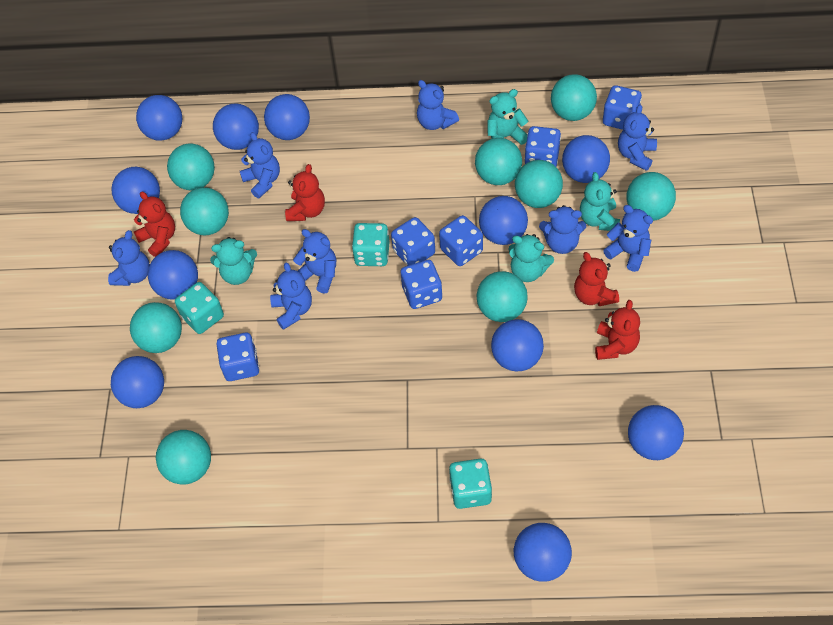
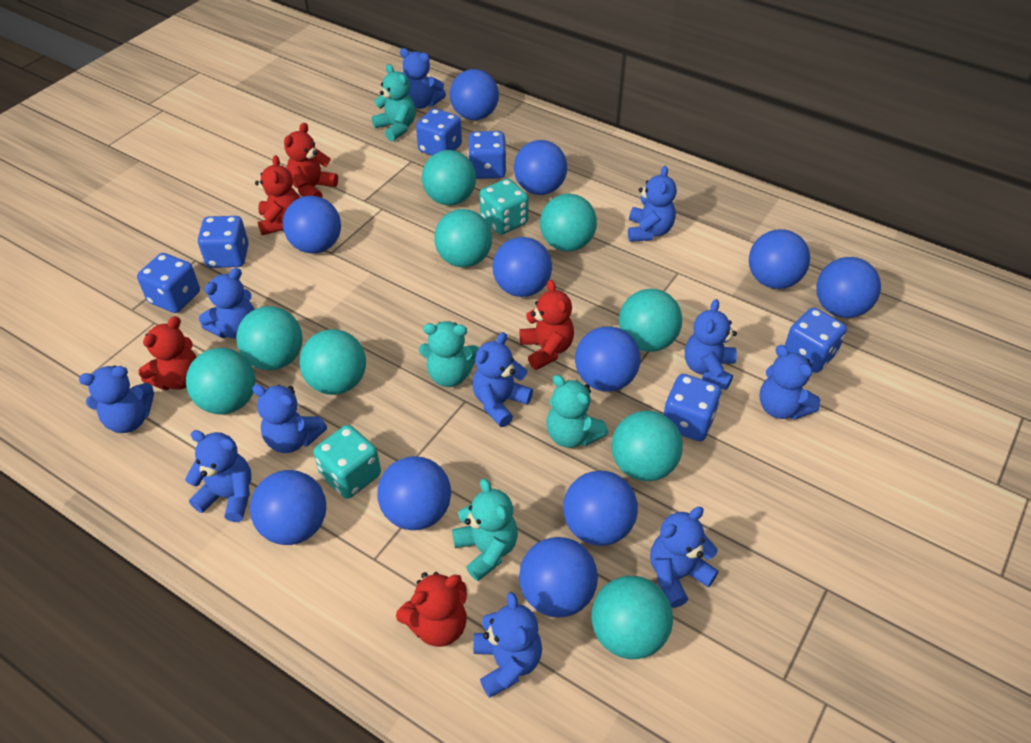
blue teddy bear: 8 -> 11
red teddy bear: 4 -> 5
turquoise dice: 3 -> 2

